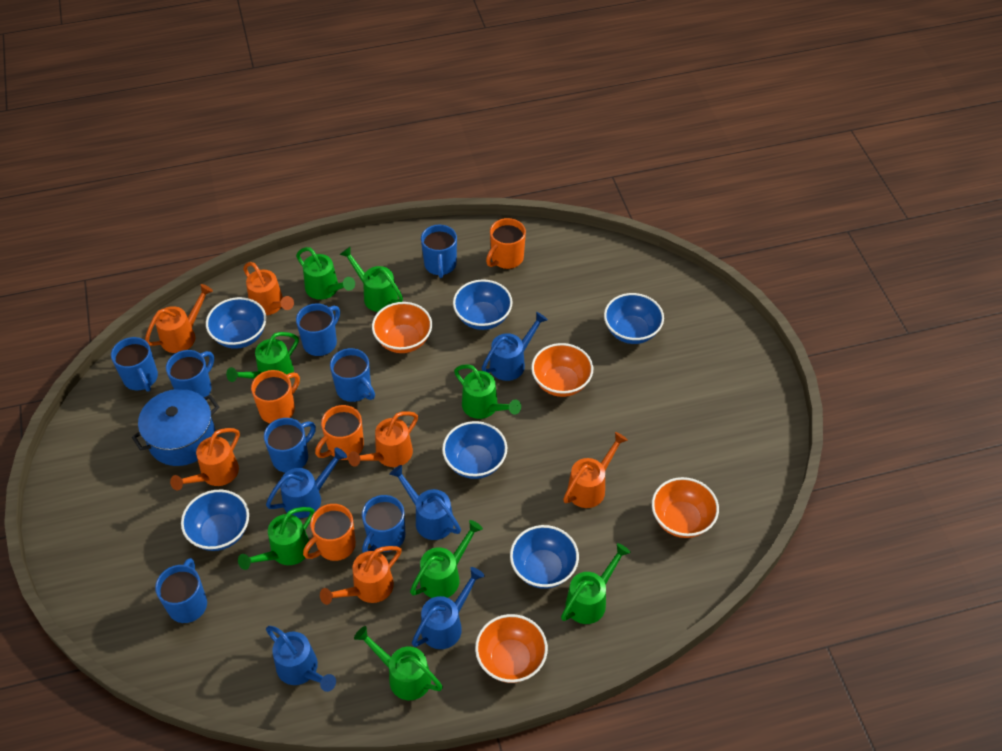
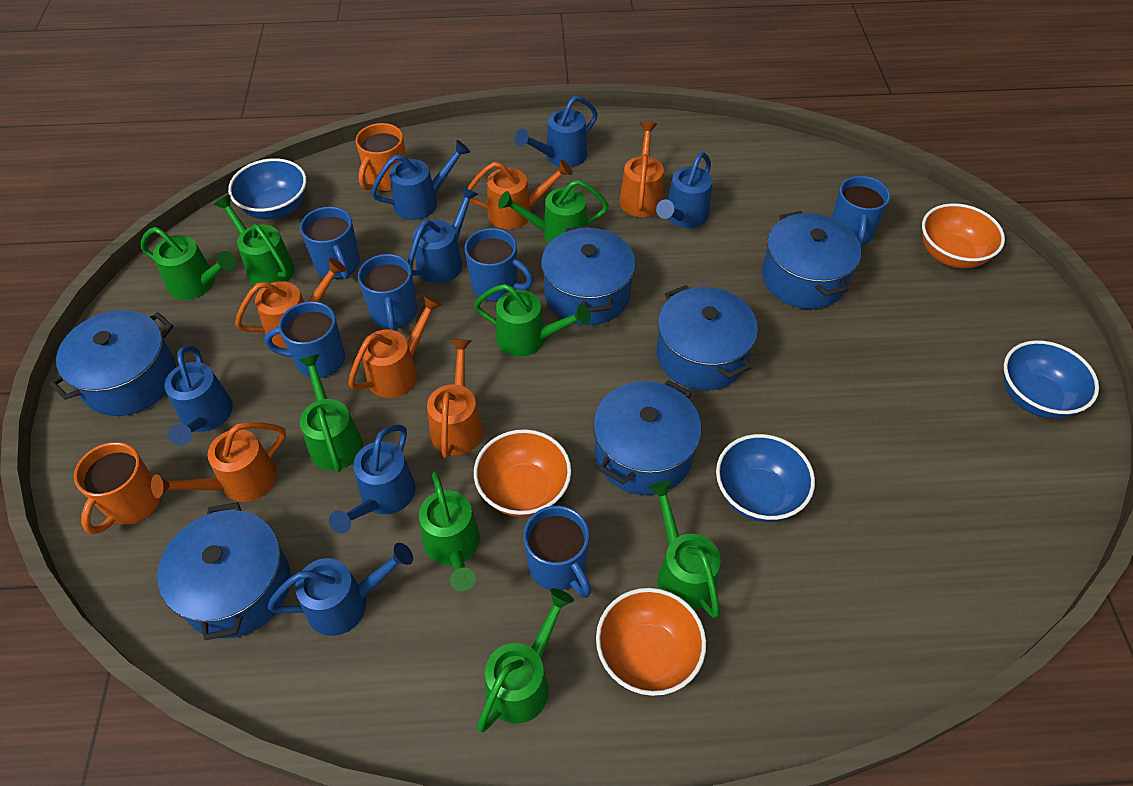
blue bowl: 6 -> 3
blue mug: 8 -> 6
blue pot: 1 -> 6
blue watering can: 5 -> 7
orange bowl: 4 -> 3
orange mug: 4 -> 2

